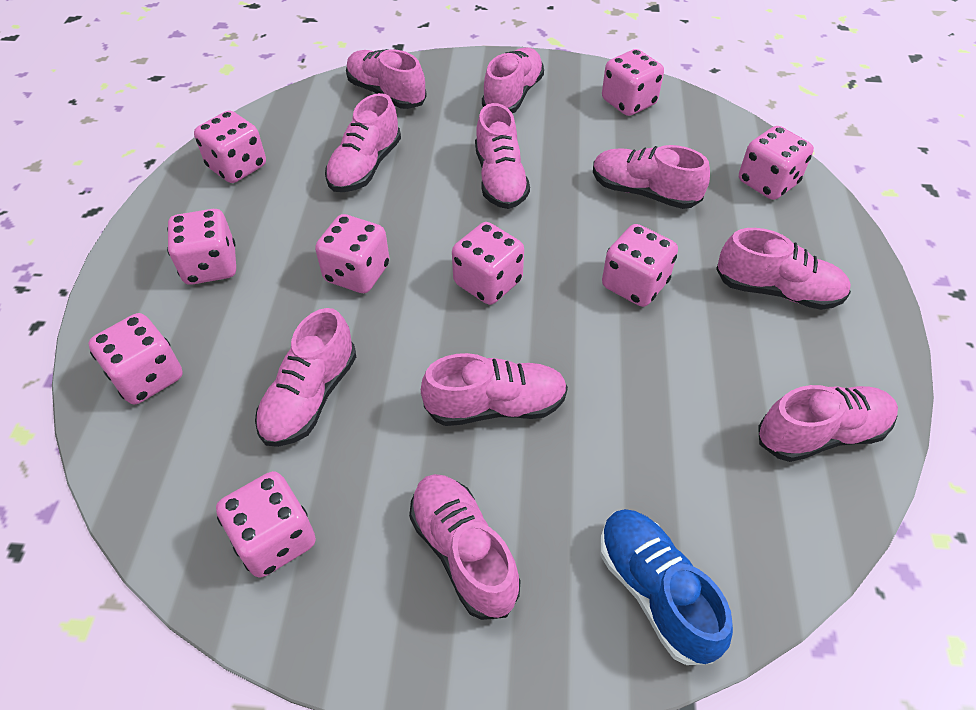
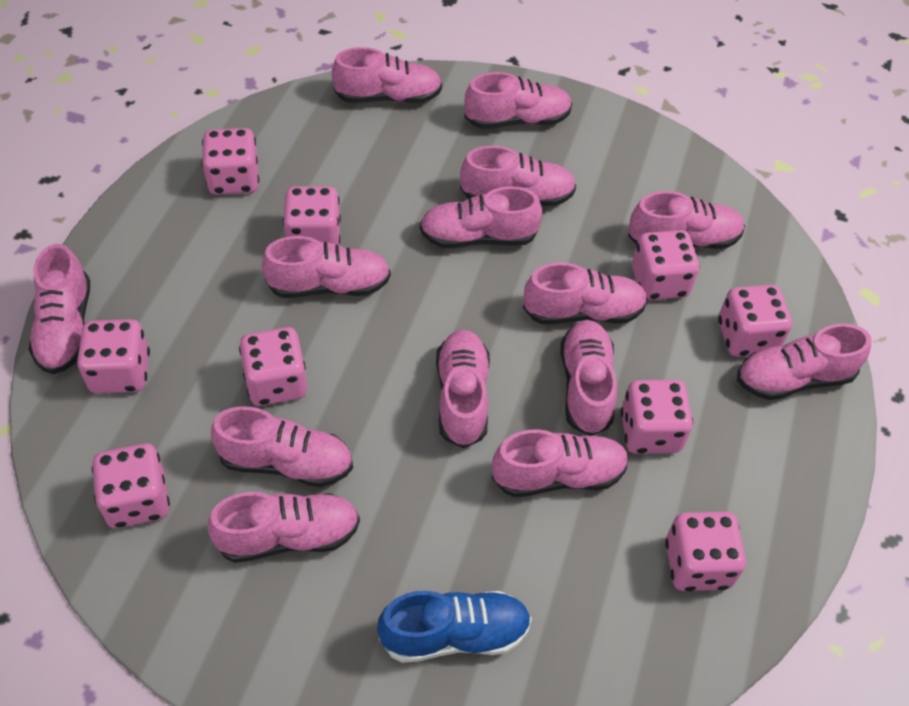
pink shoe: 10 -> 14

